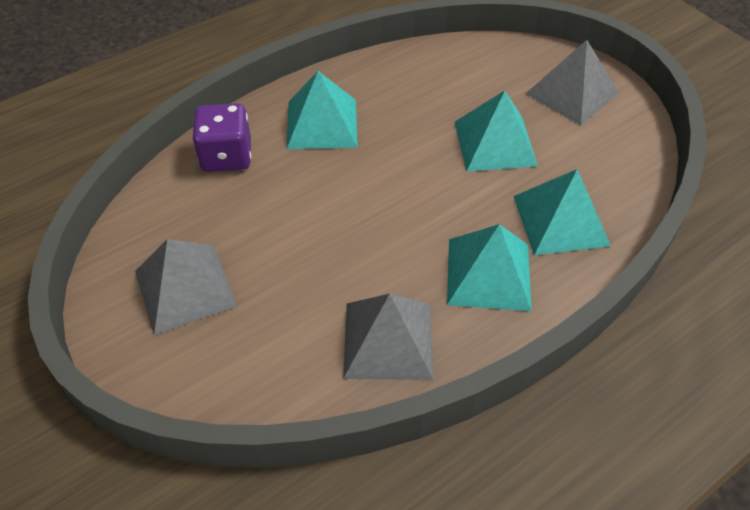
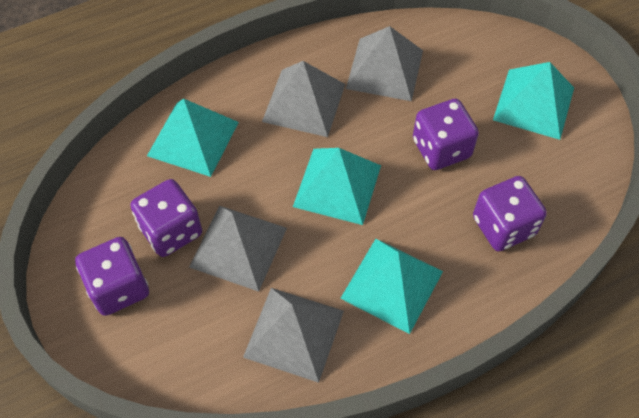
grey pyramid: 3 -> 4
purple dice: 1 -> 4

